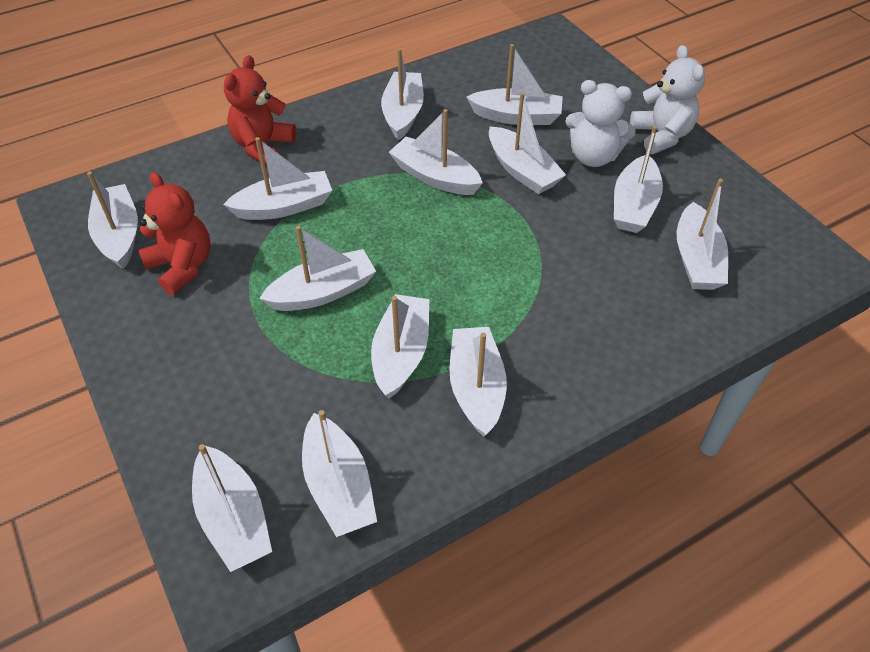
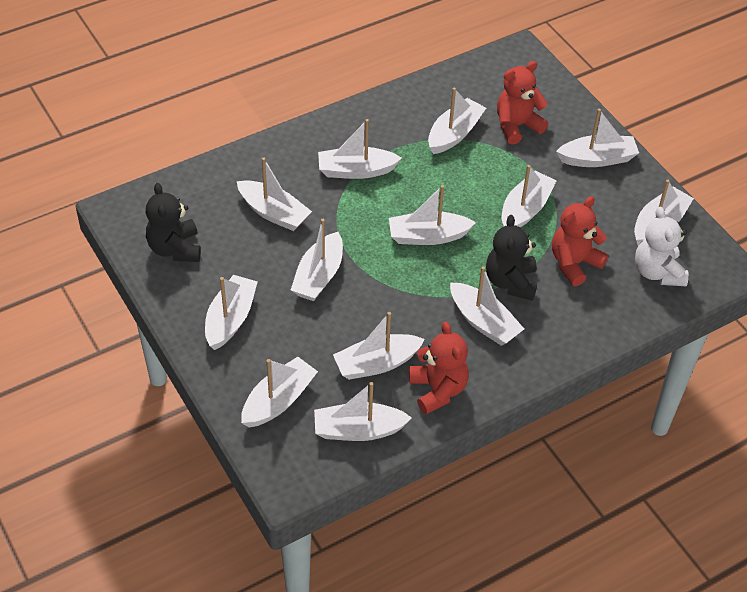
black teddy bear: 0 -> 2
red teddy bear: 2 -> 3
white teddy bear: 2 -> 1

